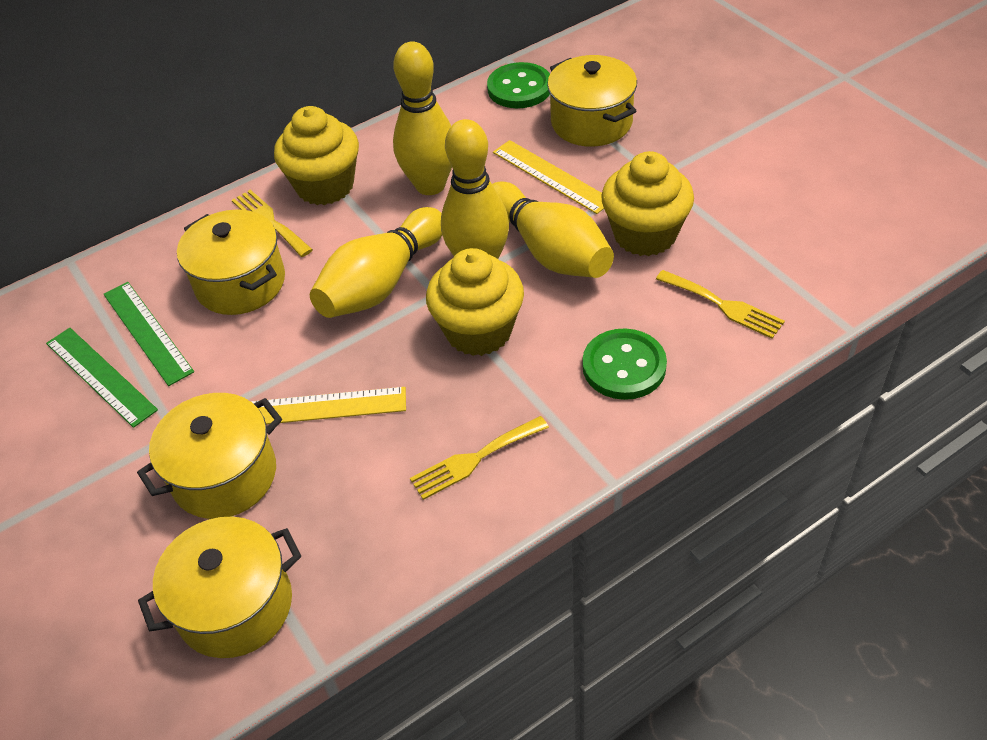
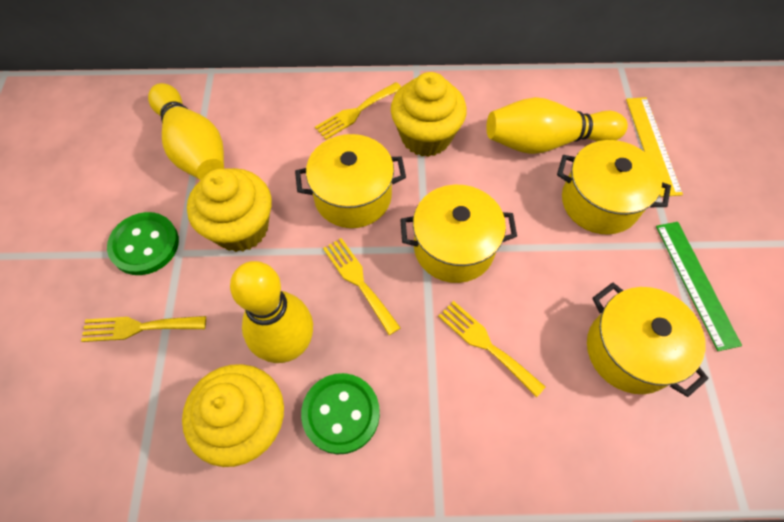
green ruler: 2 -> 1
yellow bowling pin: 4 -> 3
yellow fork: 3 -> 4
yellow ruler: 2 -> 1

